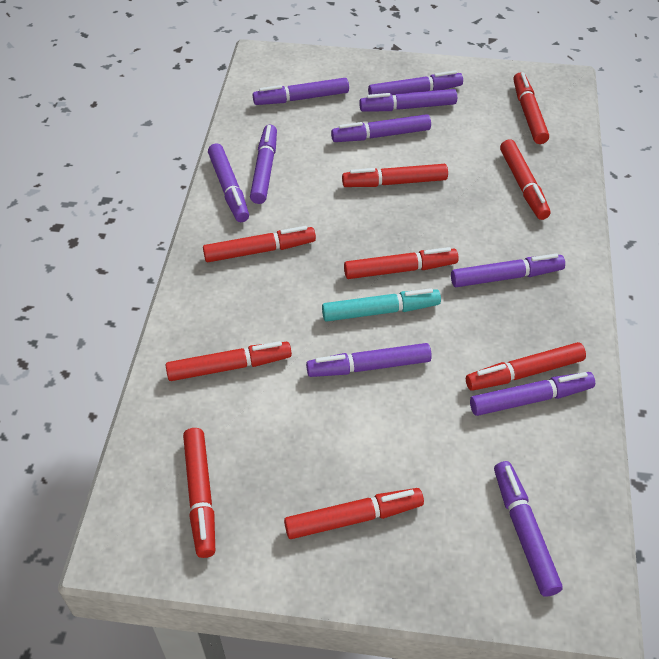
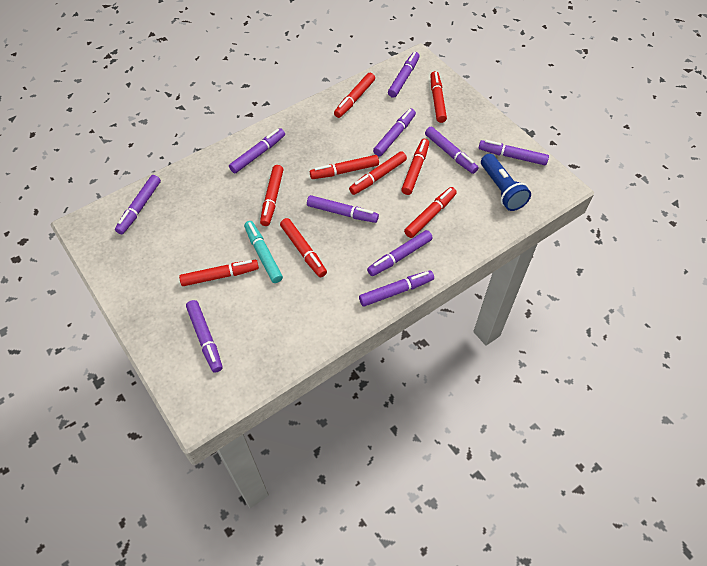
blue flashlight: 0 -> 1

